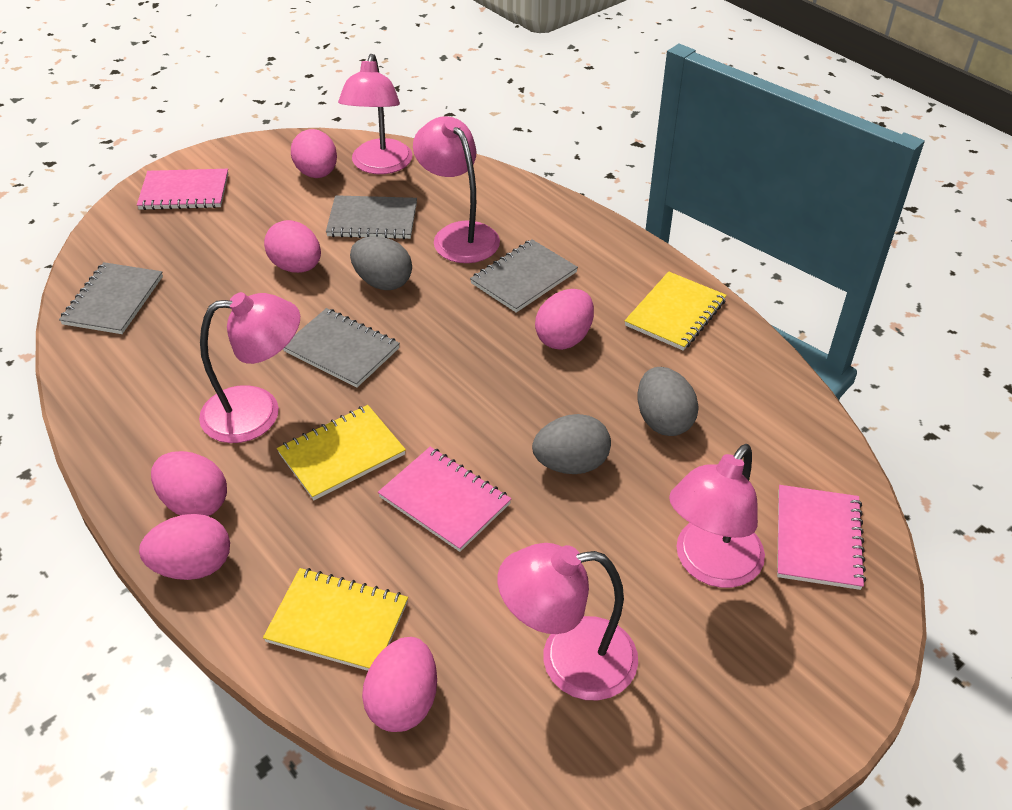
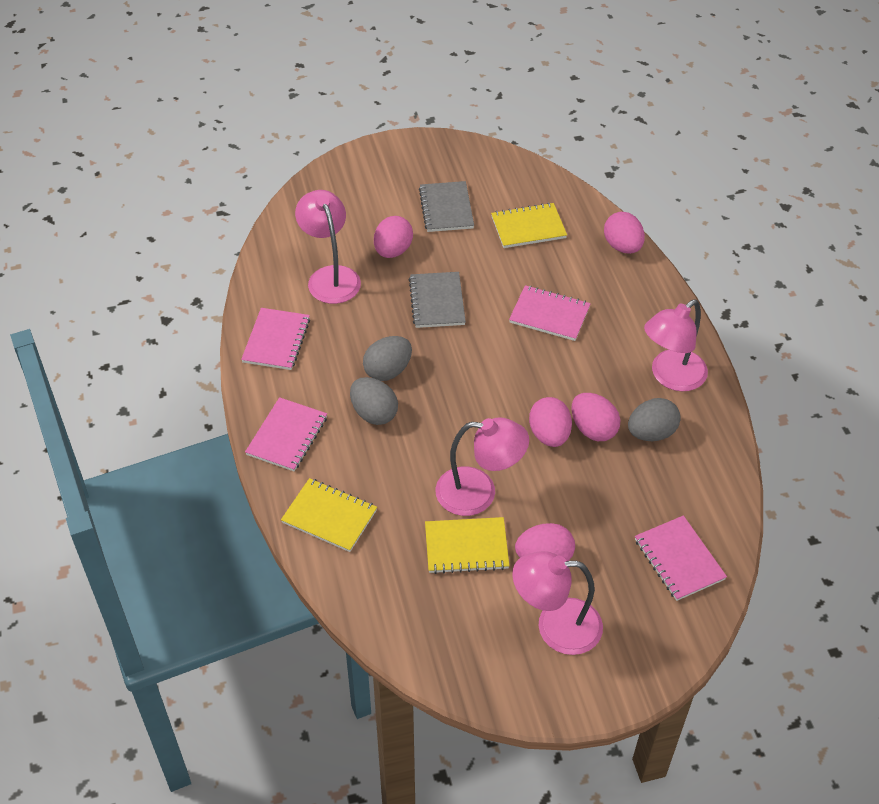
grey notebook: 4 -> 2
pink egg: 6 -> 5
pink lamp: 5 -> 4
pink notebook: 3 -> 4

